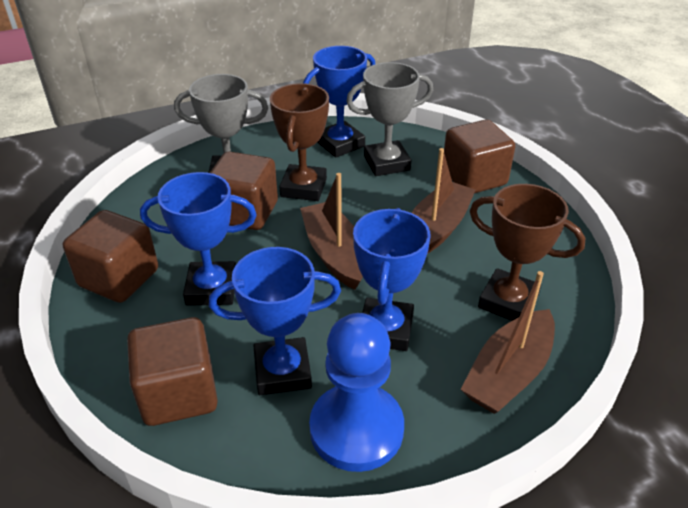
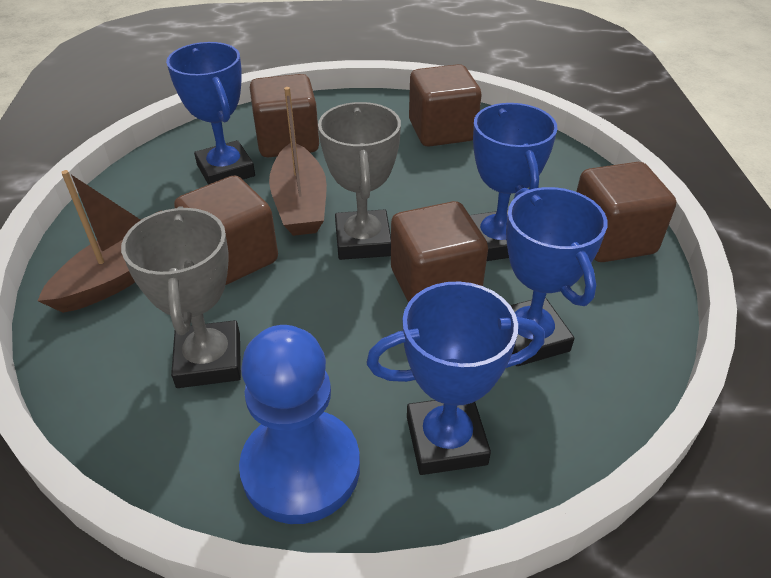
brown boat: 3 -> 2
brown cube: 4 -> 5
brown trophy: 2 -> 0

